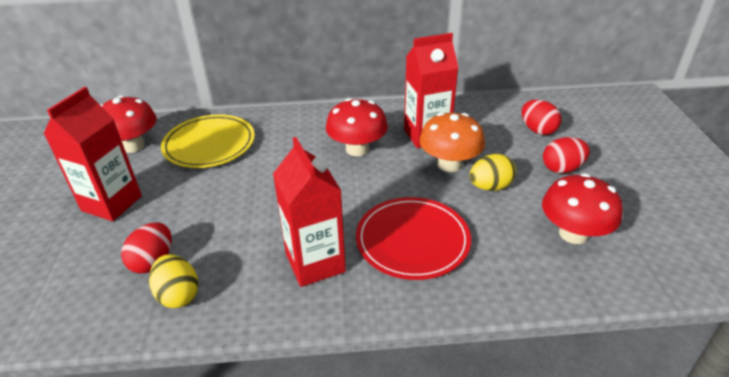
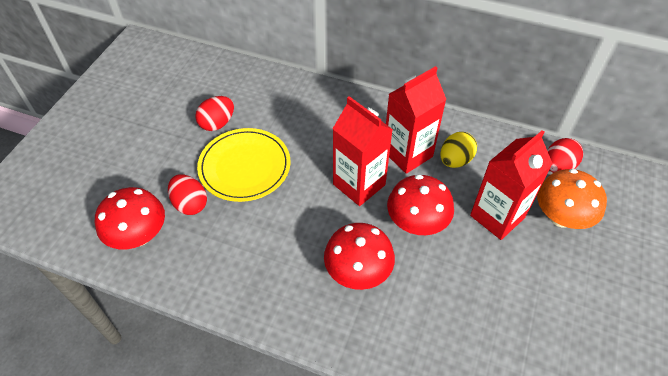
red plate: 1 -> 0
yellow egg: 2 -> 1

